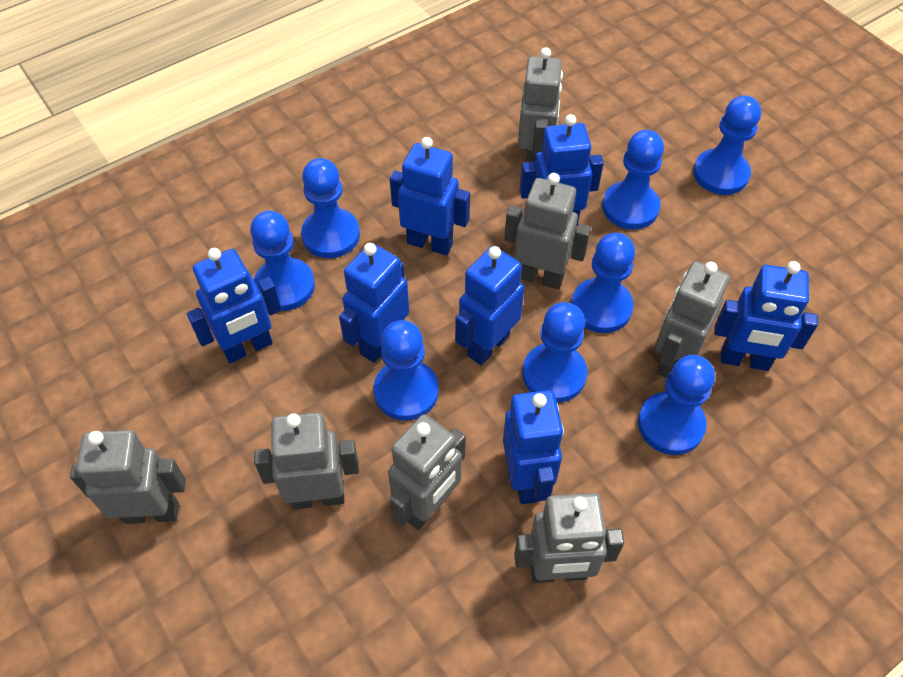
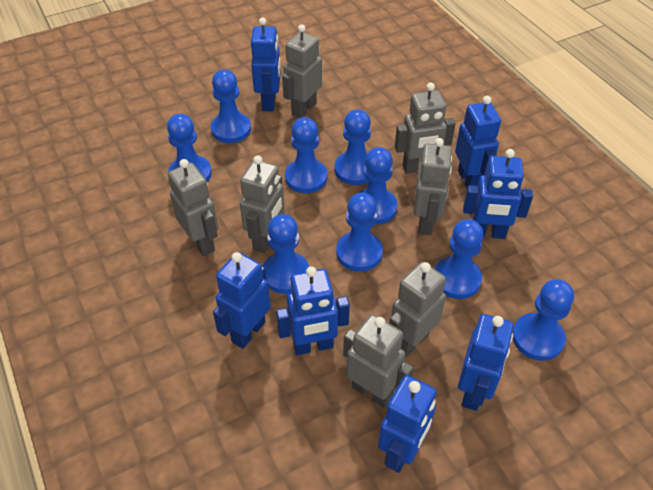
blue pawn: 8 -> 9

